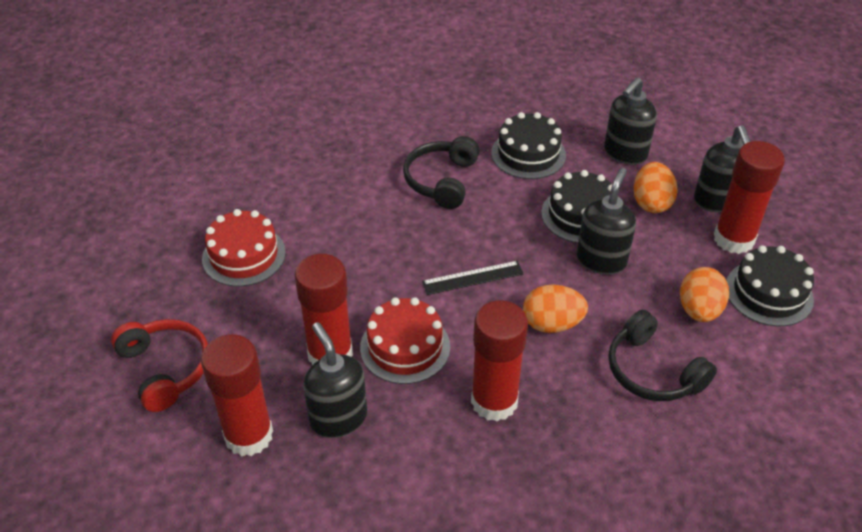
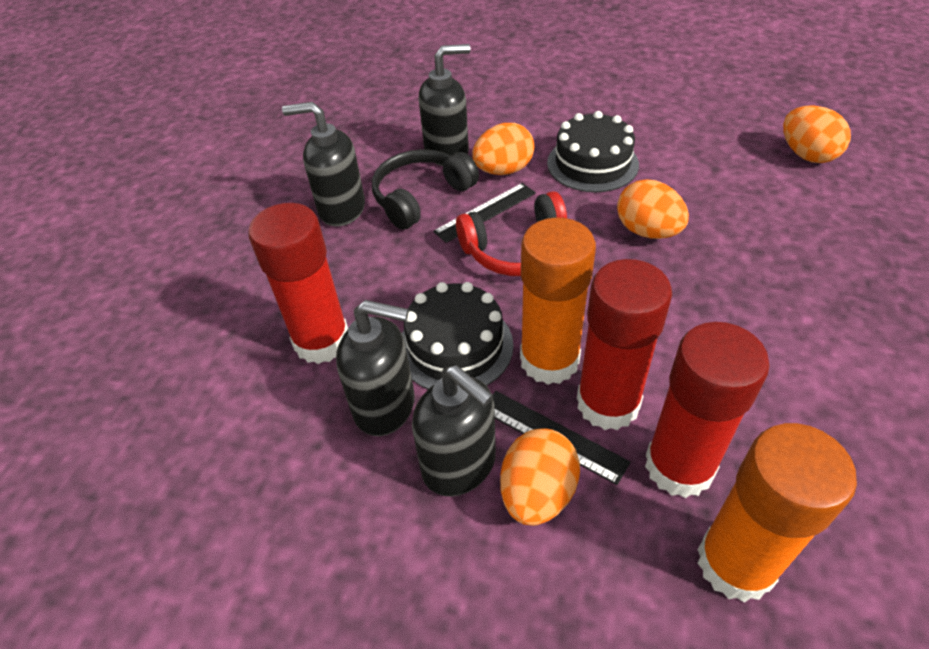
black cake: 3 -> 2
black headphones: 2 -> 1
black ruler: 1 -> 2
orange egg: 3 -> 4
orange glue stick: 0 -> 2
red cake: 2 -> 0
red glue stick: 4 -> 3

